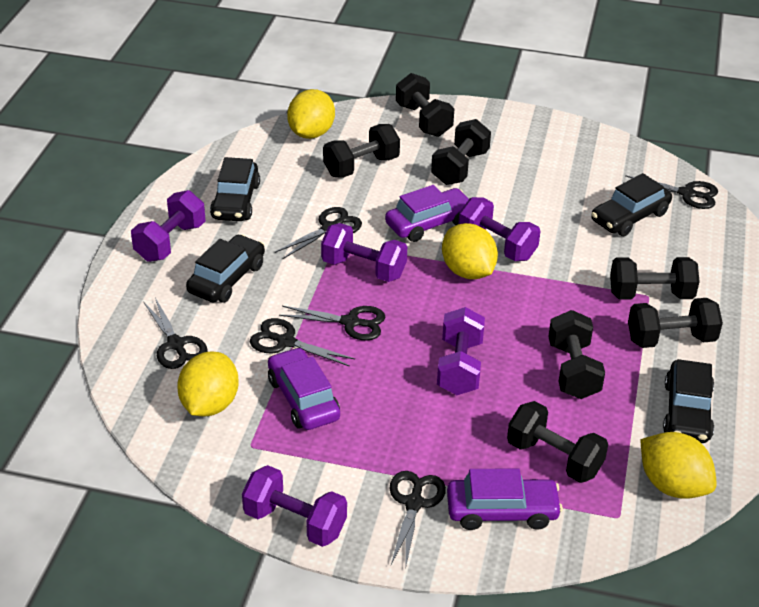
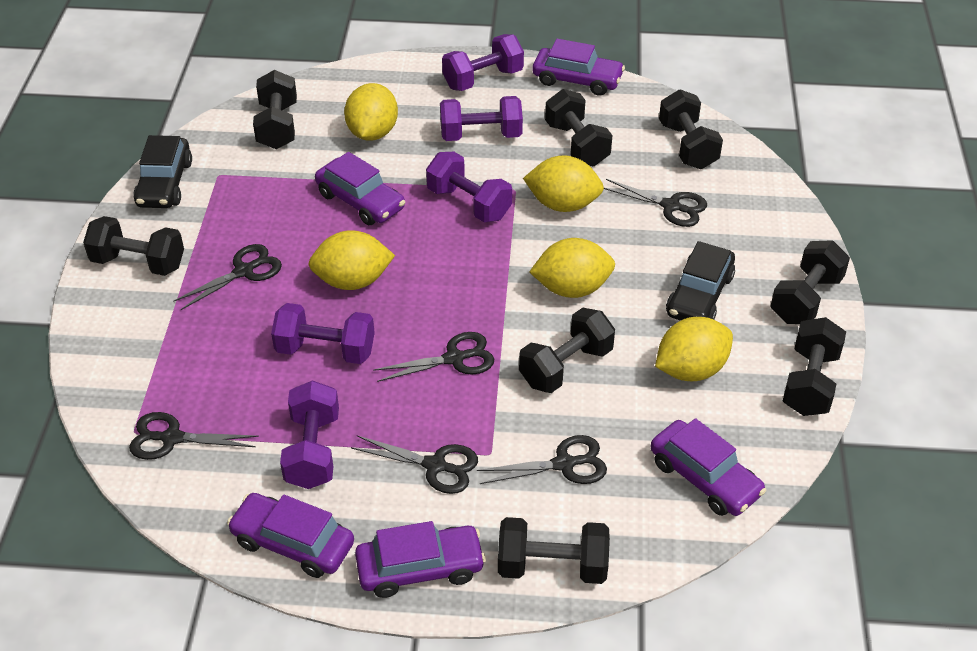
black car: 4 -> 2
black dumbbell: 7 -> 8
purple car: 3 -> 5
yellow lemon: 4 -> 5

